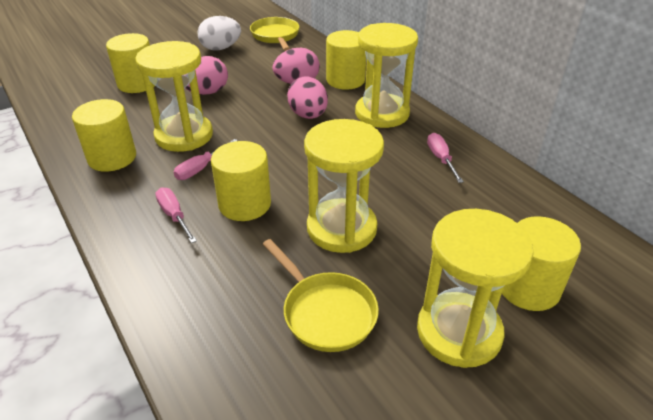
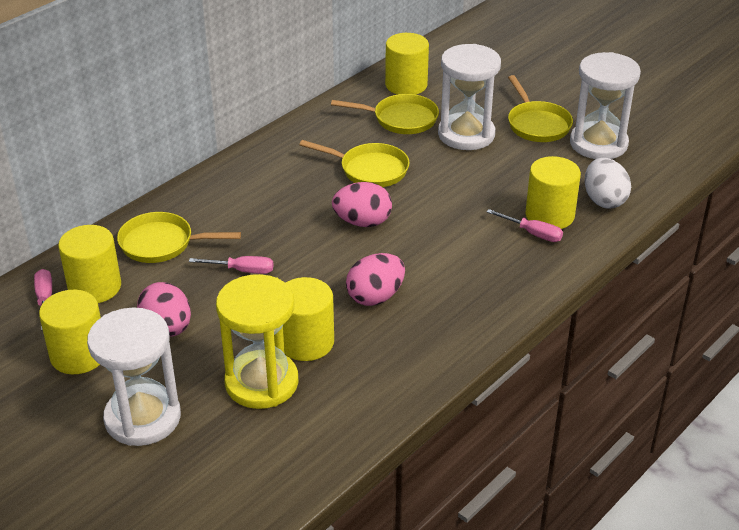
white hourglass: 0 -> 3
yellow hourglass: 4 -> 1
yellow pan: 2 -> 4

